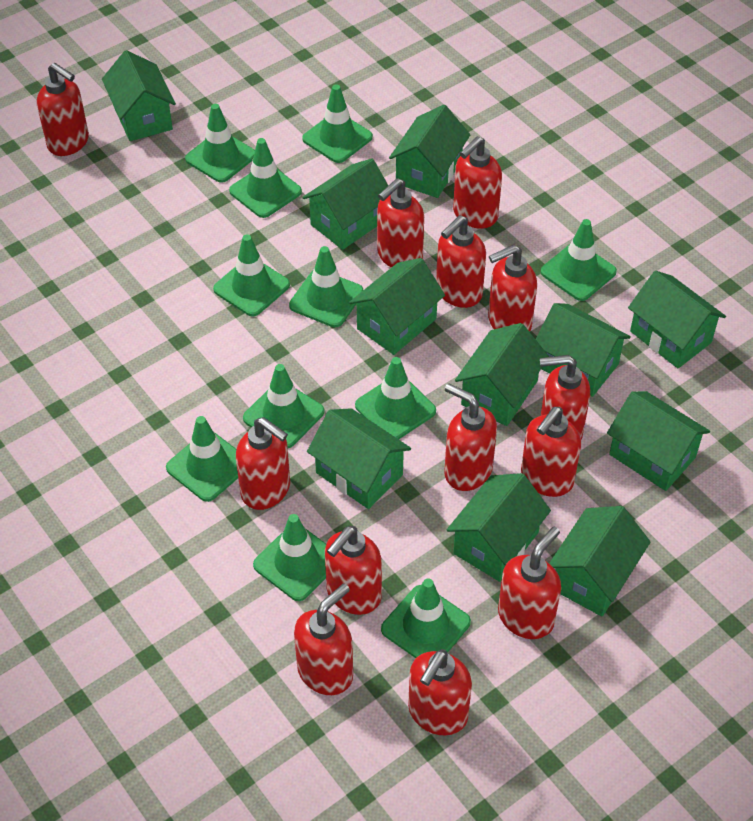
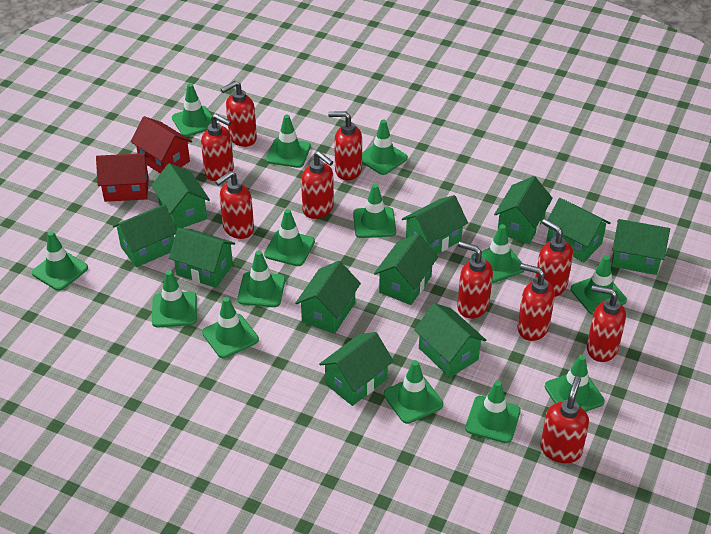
green traffic cone: 11 -> 14
red house: 0 -> 2
red soap dispenser: 13 -> 10

